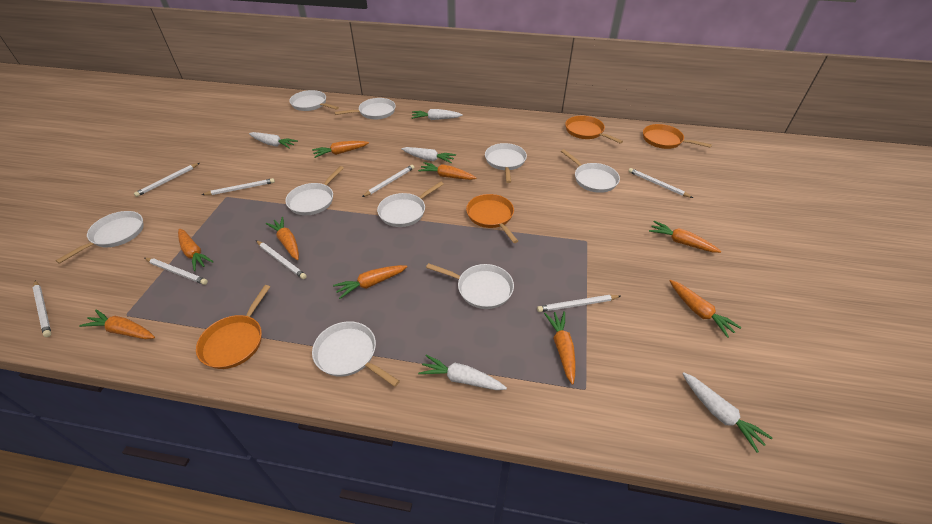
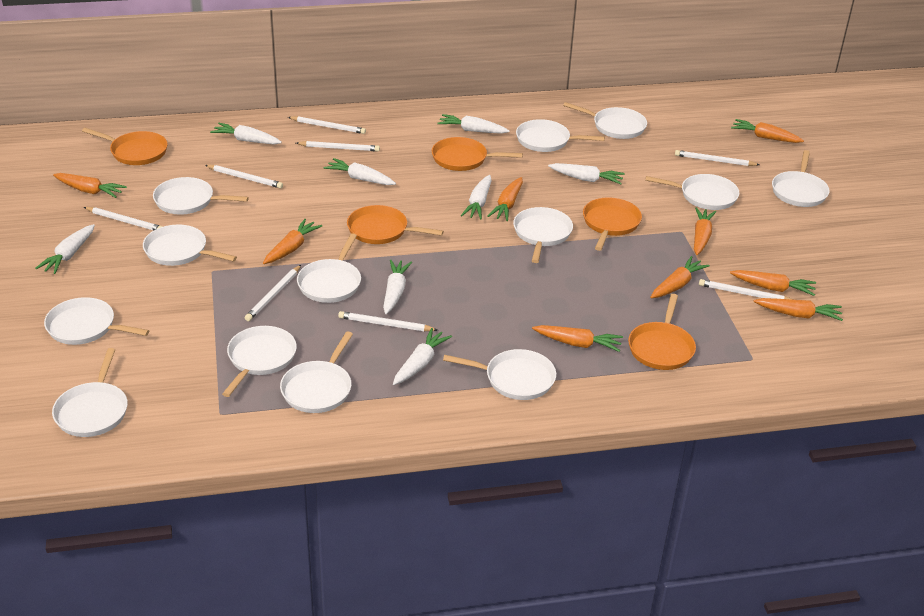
orange pan: 4 -> 5
white carrot: 5 -> 8
white pan: 9 -> 13

